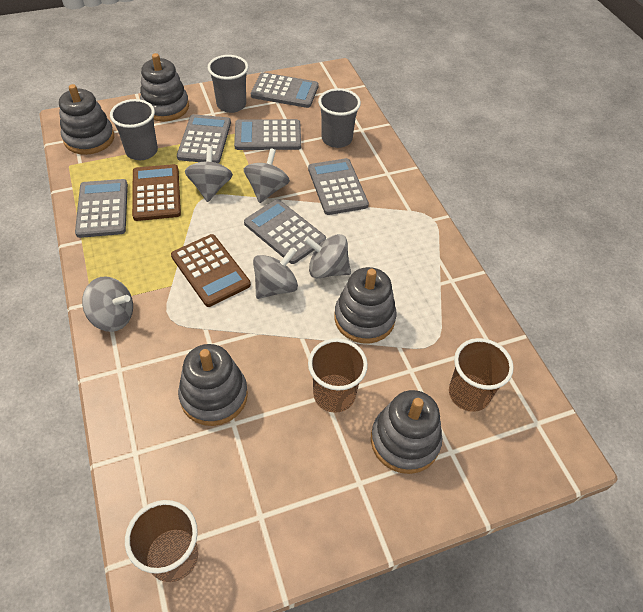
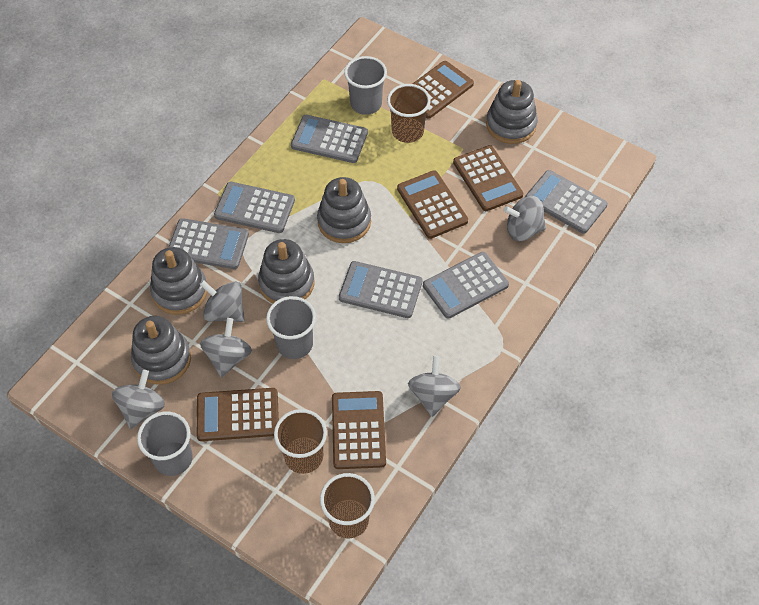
brown calculator: 2 -> 5

